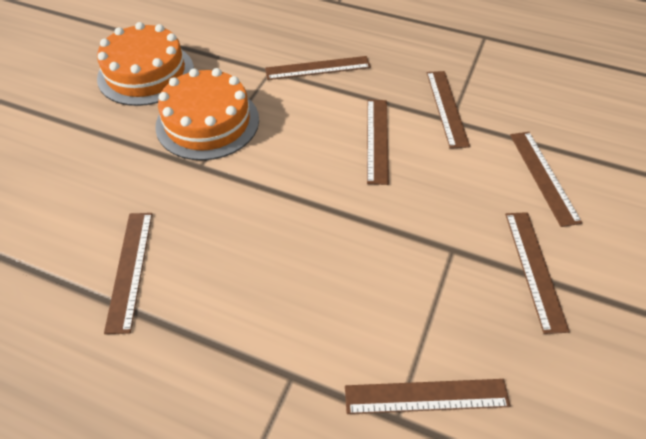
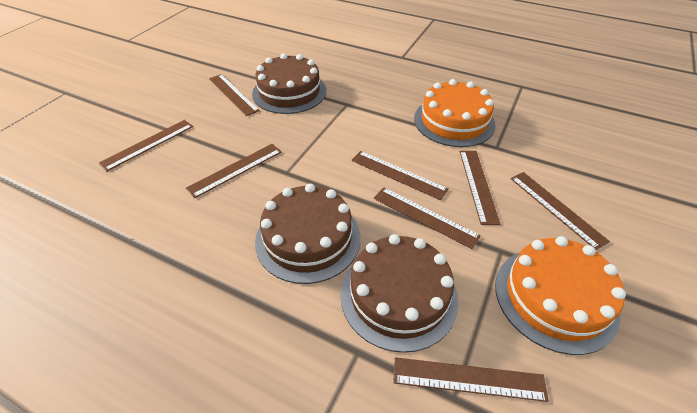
brown cake: 0 -> 3
brown ruler: 7 -> 8

